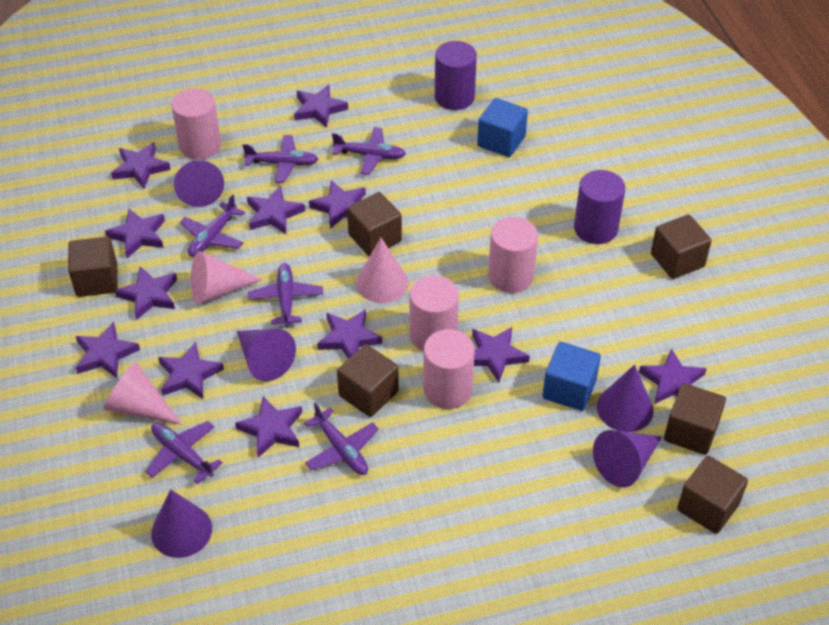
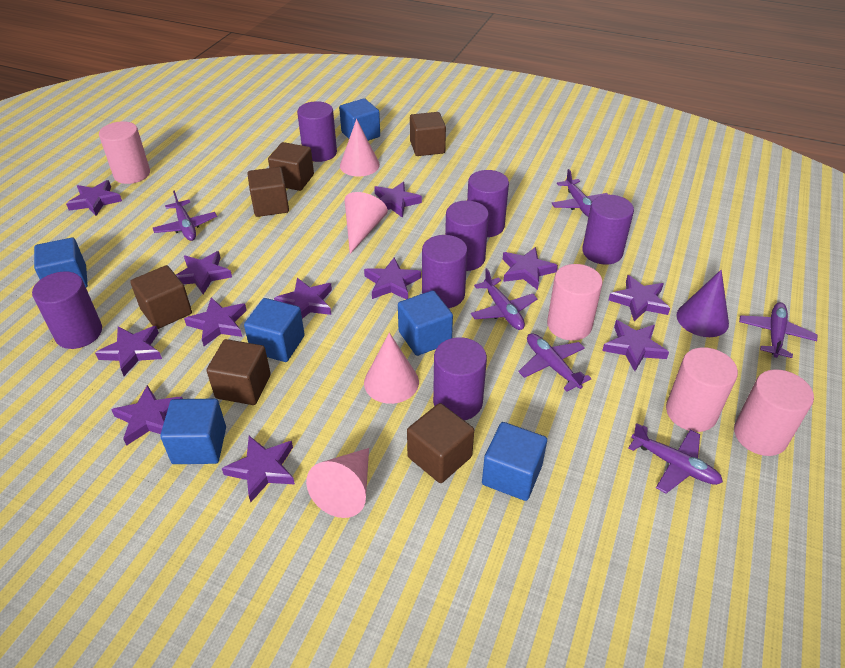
blue cube: 2 -> 6
pink cone: 3 -> 4
purple cone: 5 -> 1
purple cylinder: 2 -> 7

